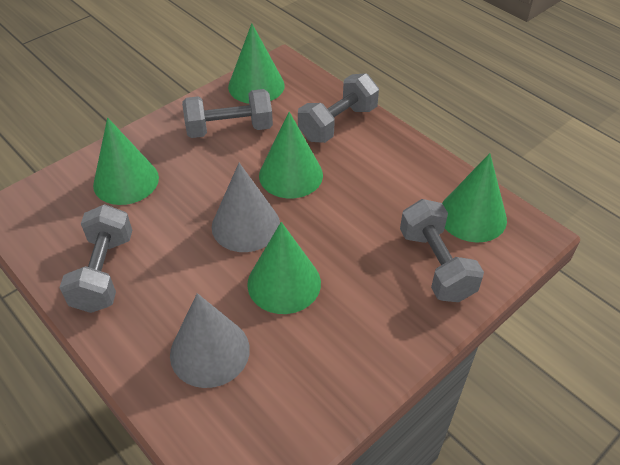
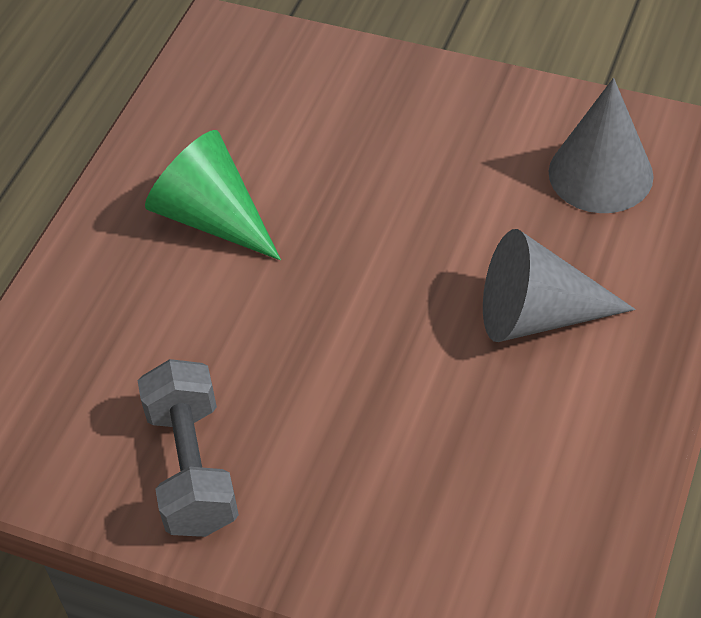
green cone: 5 -> 1
grey dumbbell: 4 -> 1

